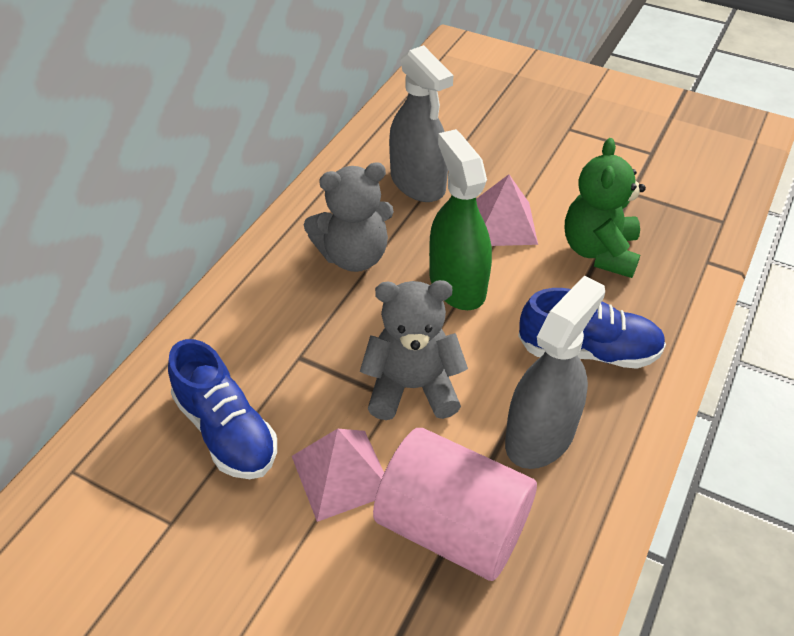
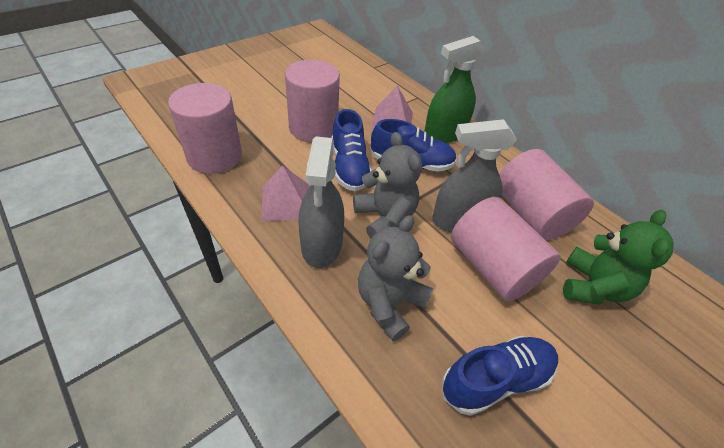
blue shoe: 2 -> 3
pink cylinder: 1 -> 4

